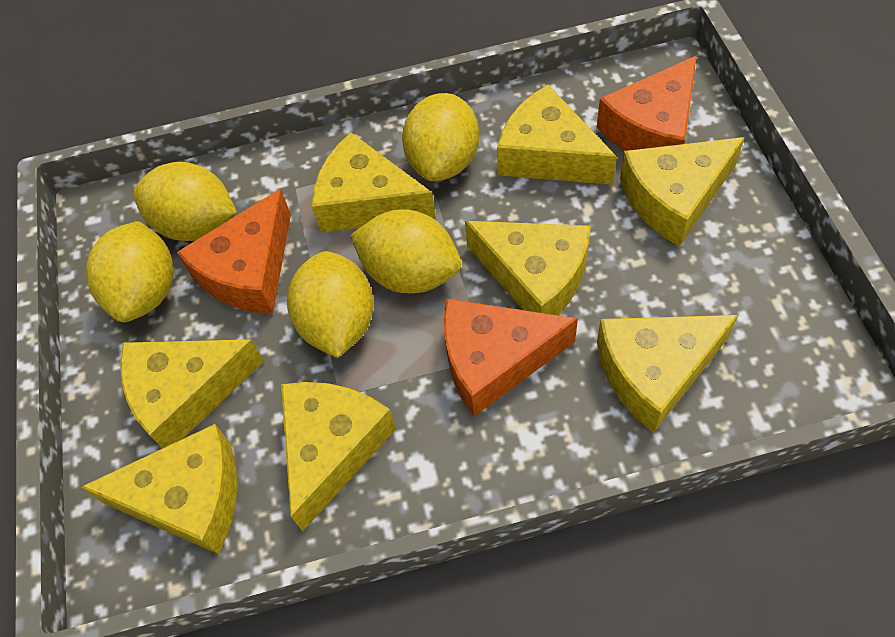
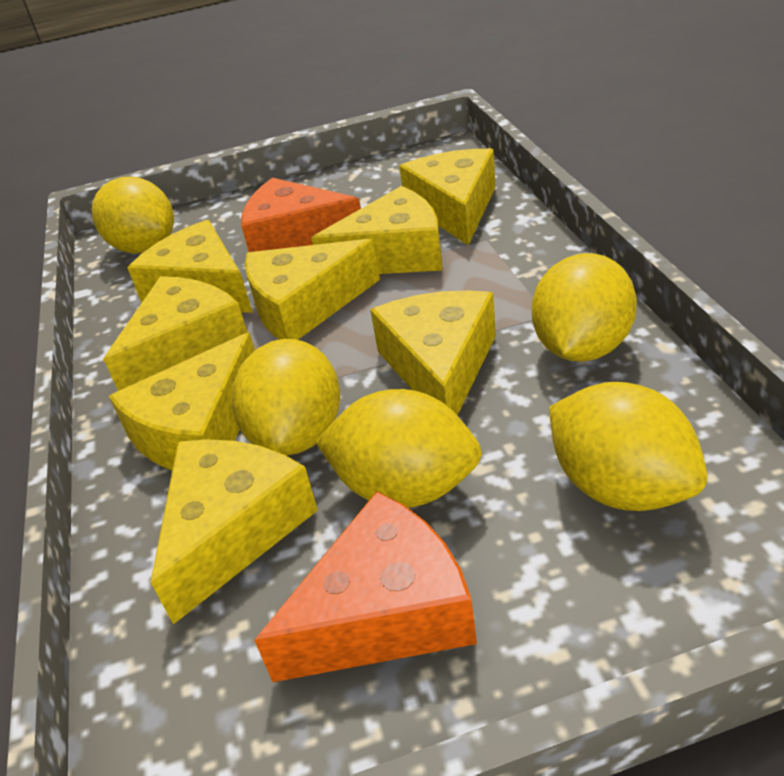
orange cheese: 3 -> 2

